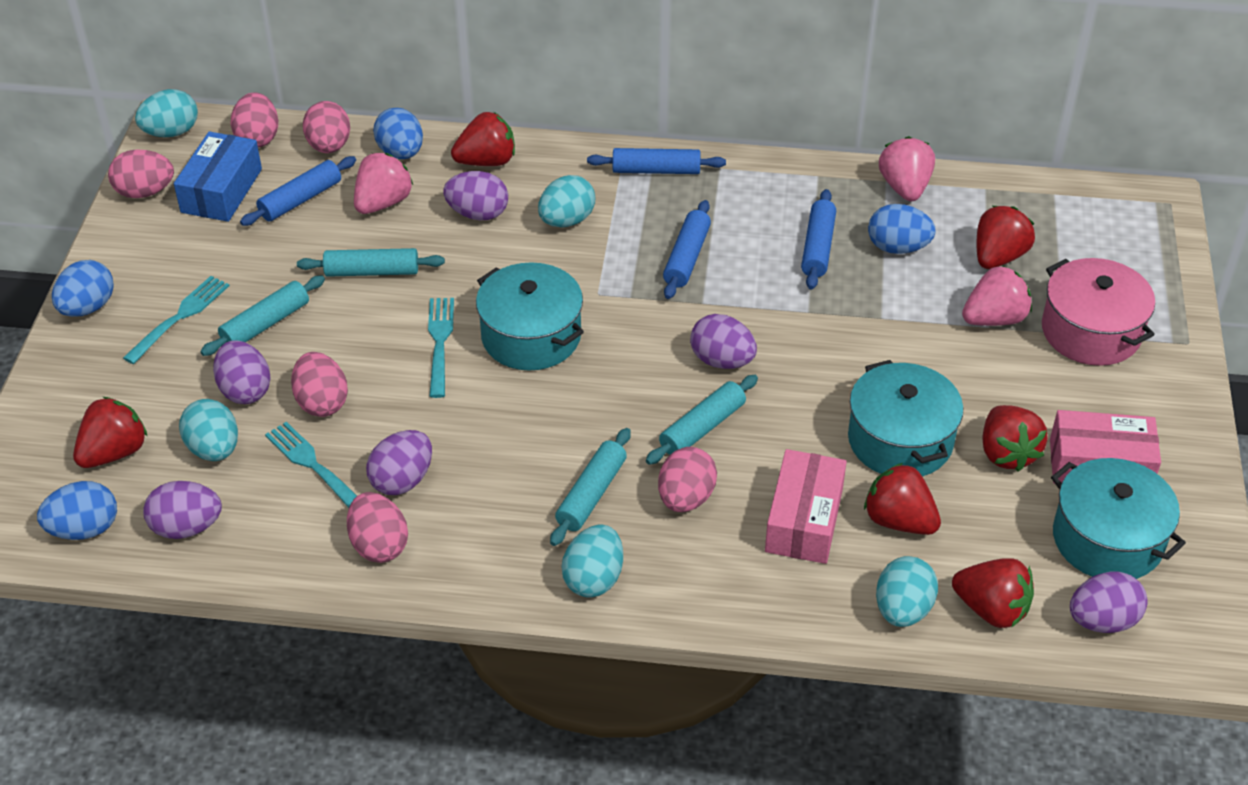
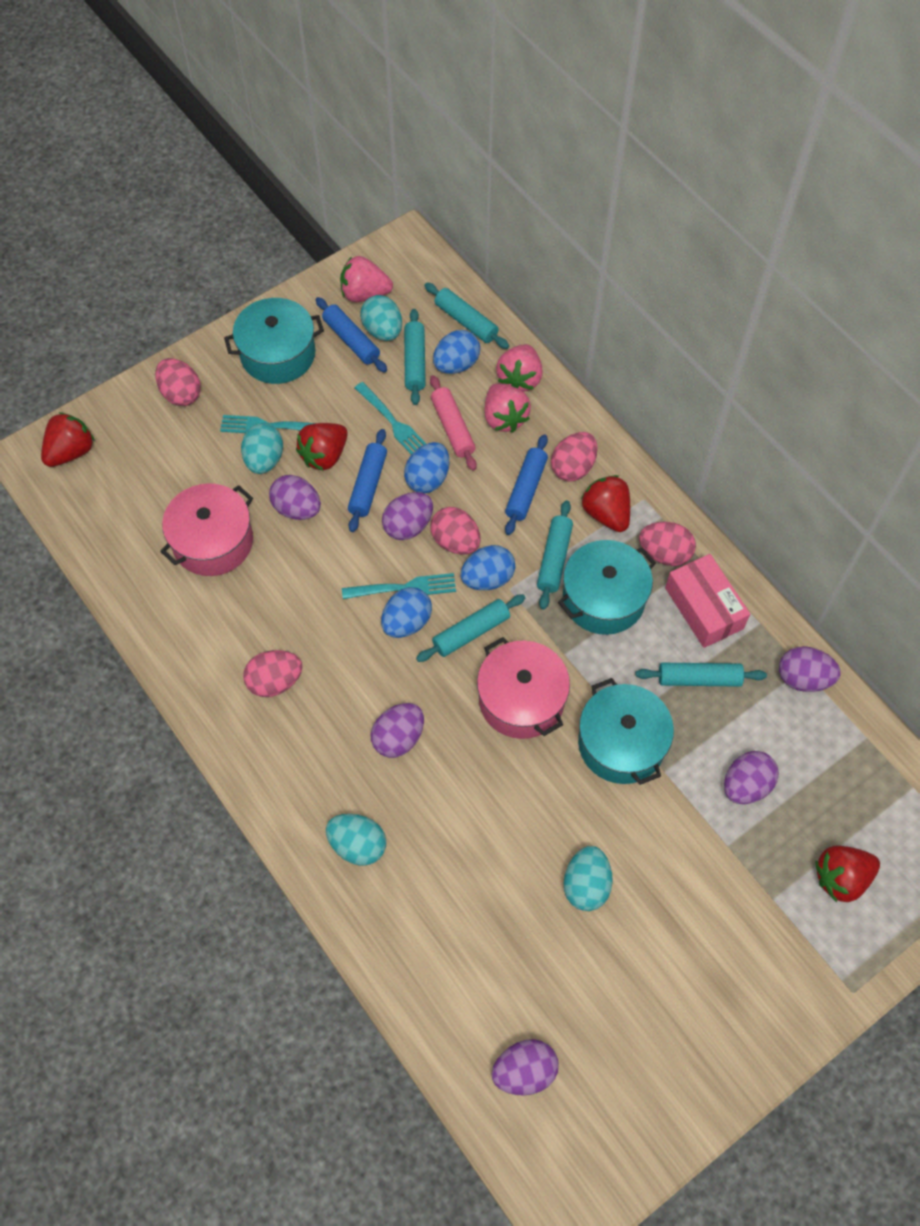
blue box: 1 -> 0
blue rolling pin: 4 -> 3
pink box: 2 -> 1
pink egg: 6 -> 5
pink pot: 1 -> 2
pink rolling pin: 0 -> 1
red strawberry: 6 -> 4
turquoise egg: 5 -> 4
turquoise rolling pin: 4 -> 5

